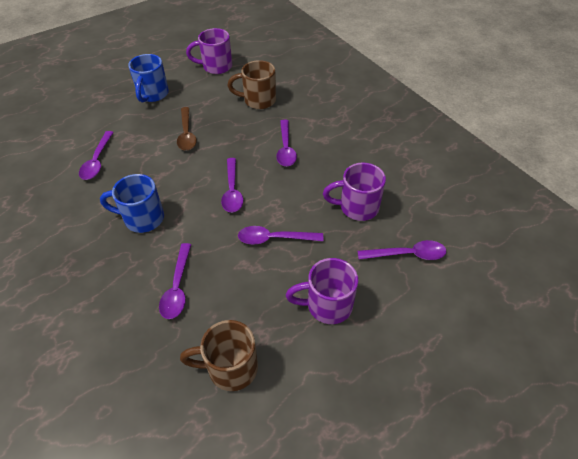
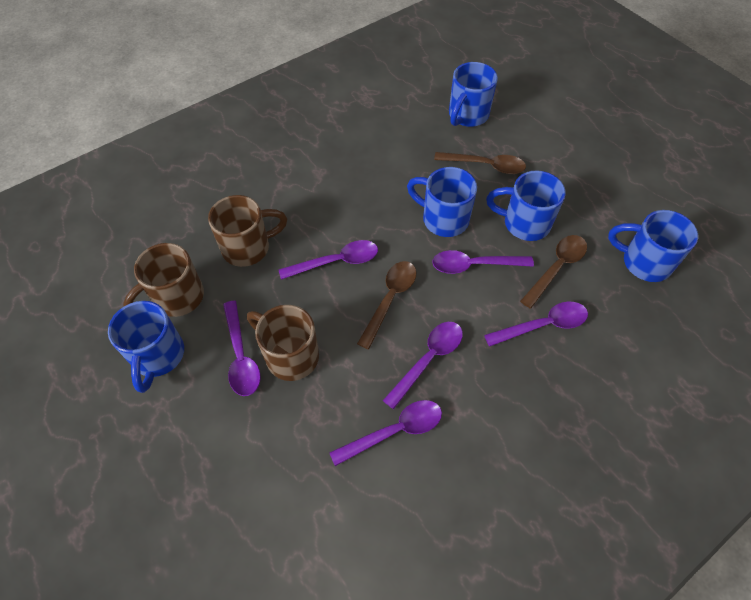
blue mug: 2 -> 5
brown mug: 2 -> 3
brown spoon: 1 -> 3
purple mug: 3 -> 0

